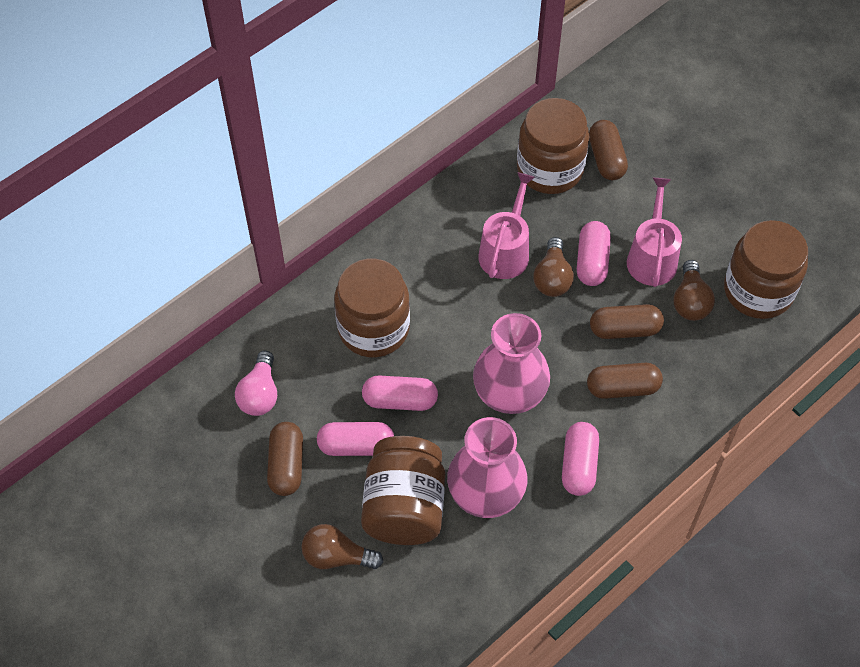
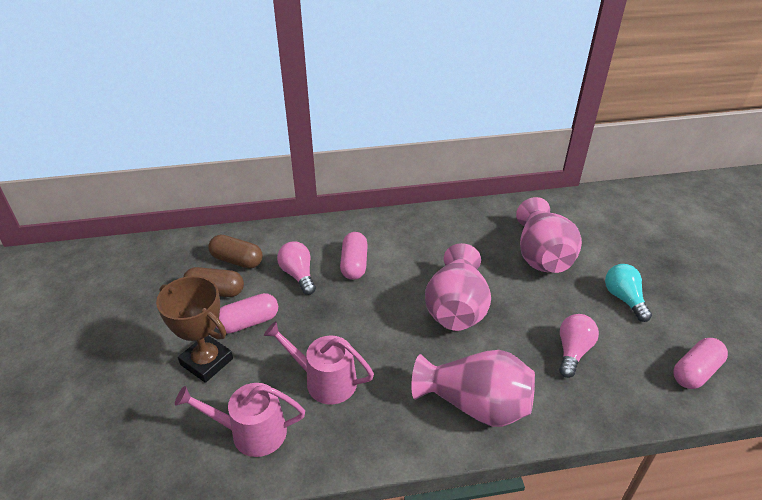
brown capsule: 4 -> 2
brown jar: 4 -> 0
brown light bulb: 3 -> 0
brown trophy: 0 -> 1
pink capsule: 4 -> 3
pink light bulb: 1 -> 2
pink vase: 2 -> 3
turquoise light bulb: 0 -> 1

